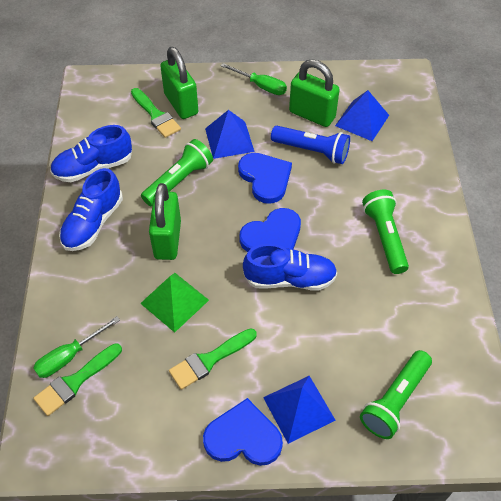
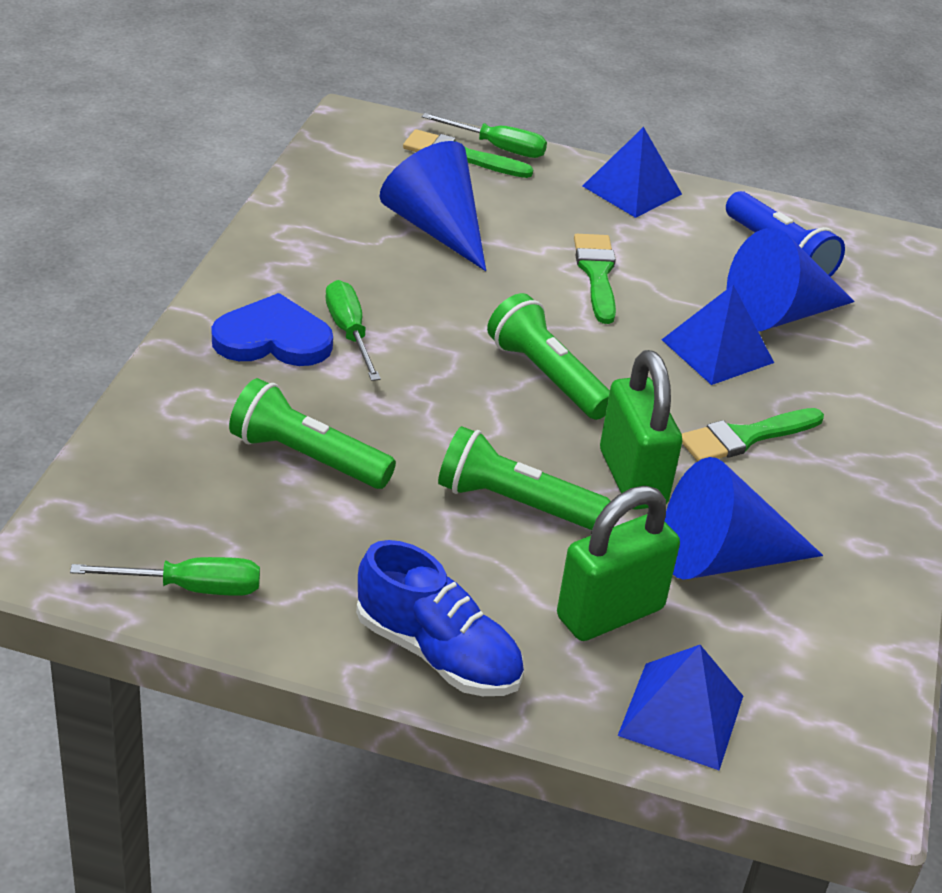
blue cone: 0 -> 3
blue heart: 3 -> 1
blue shoe: 3 -> 1
green padlock: 3 -> 2
green pyramid: 1 -> 0
green screwdriver: 2 -> 3

